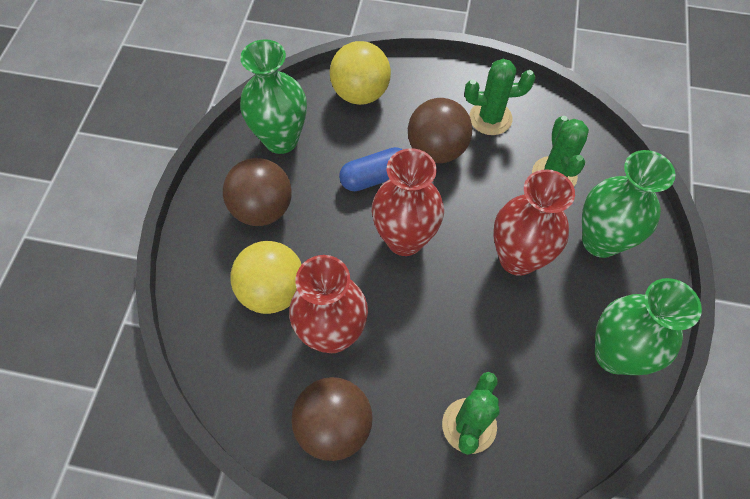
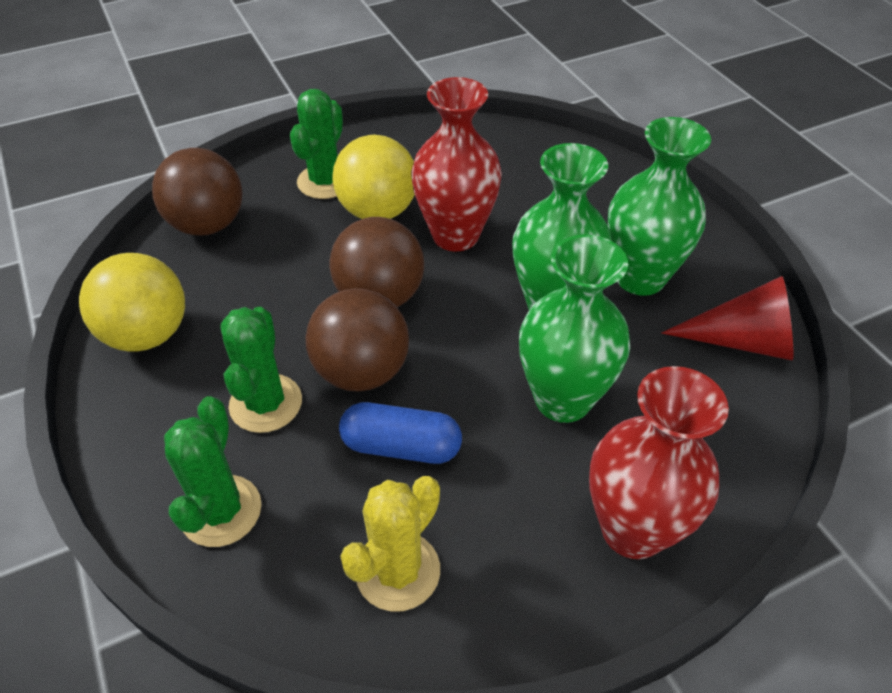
red cone: 0 -> 1
red vase: 3 -> 2
yellow cactus: 0 -> 1

